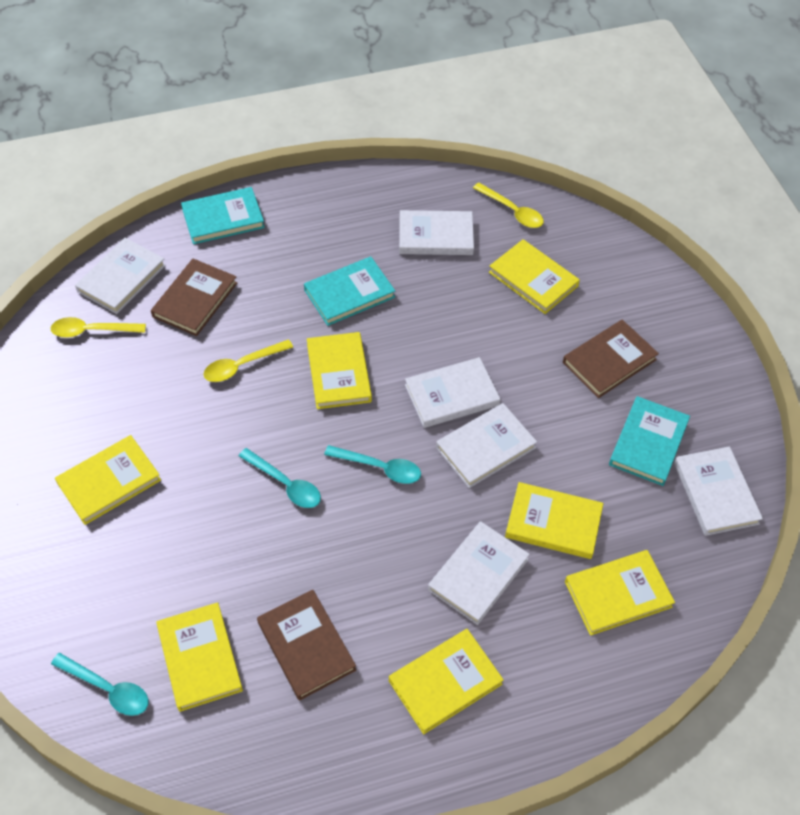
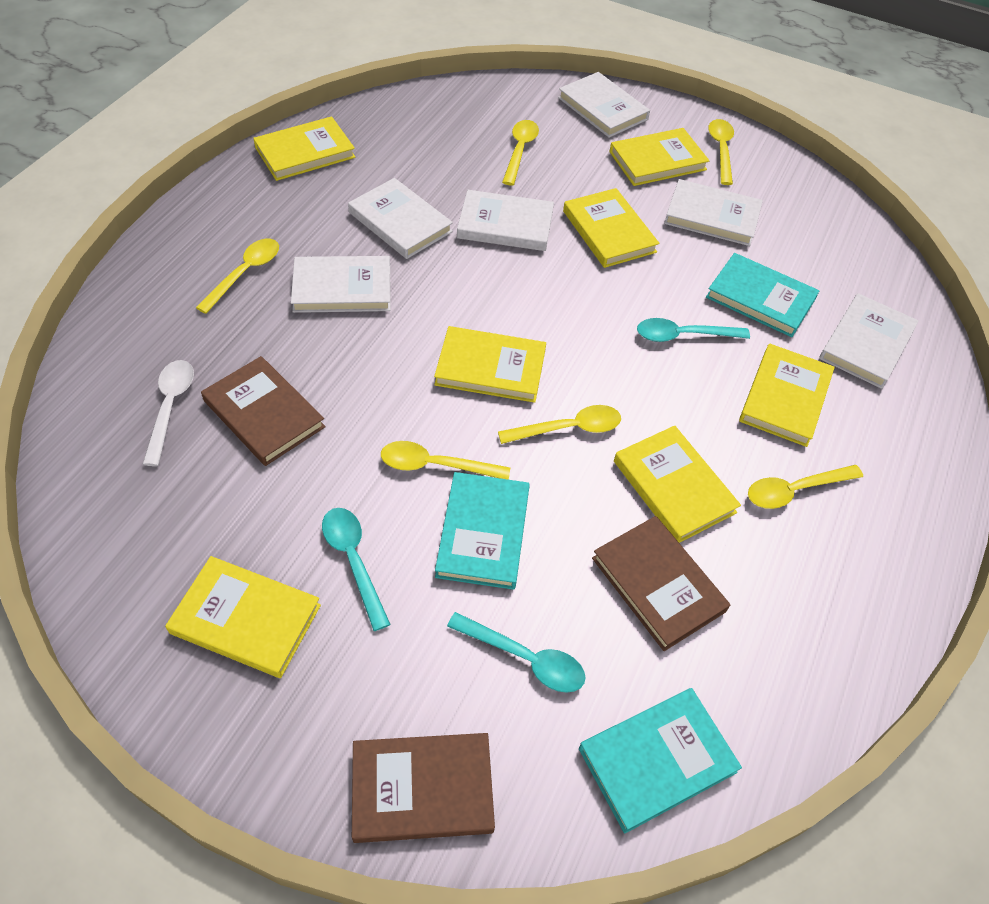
white spoon: 0 -> 1
yellow spoon: 3 -> 6

